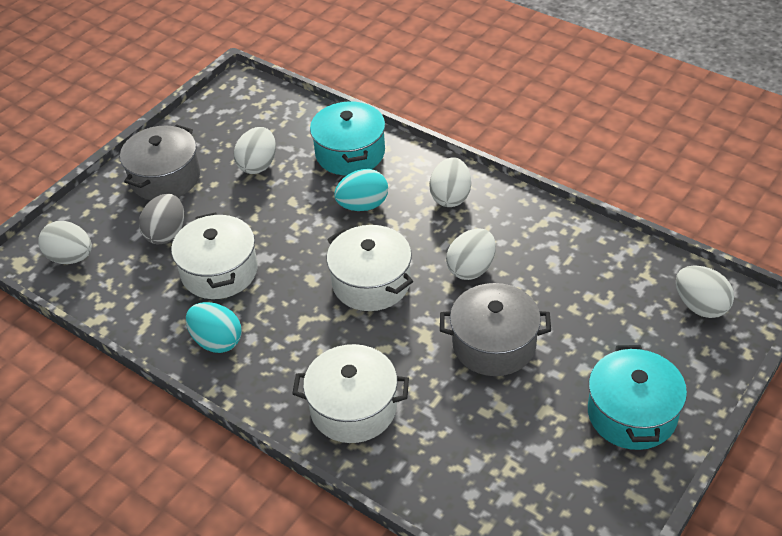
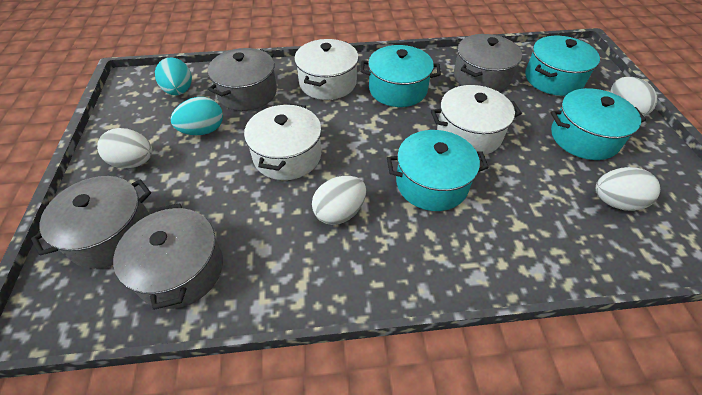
grey egg: 1 -> 0
grey pot: 2 -> 4
turquoise pot: 2 -> 4
white egg: 5 -> 4

